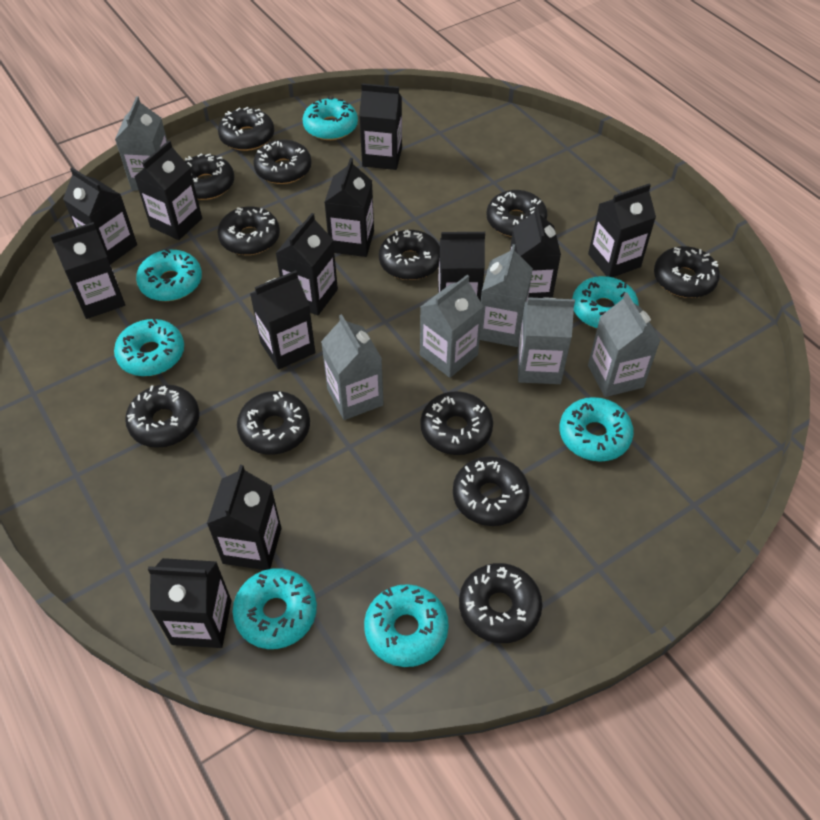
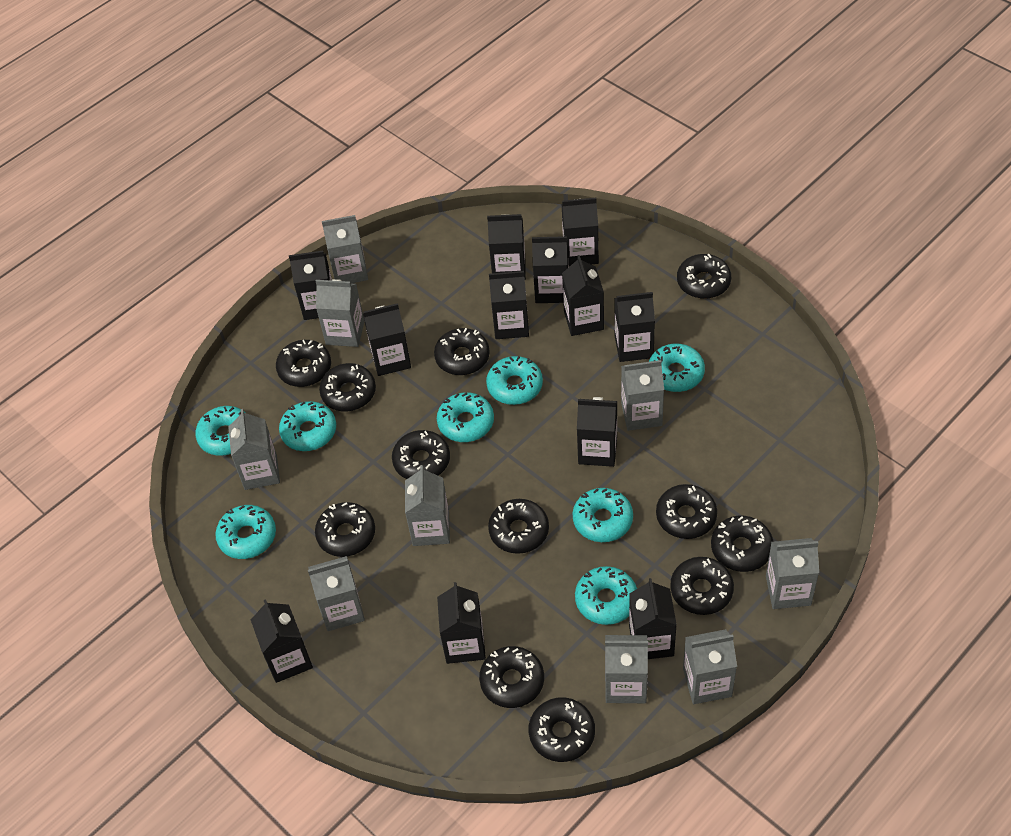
grey carton: 6 -> 9
turquoise donut: 7 -> 8

